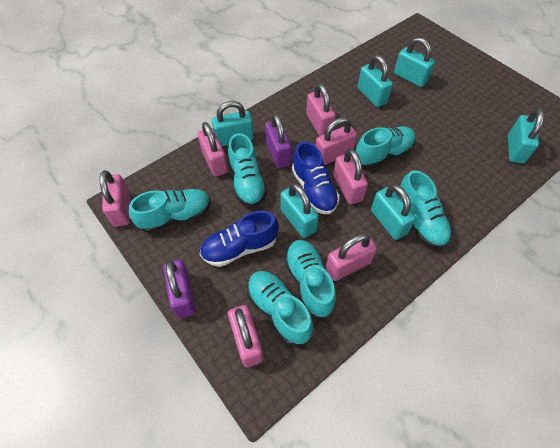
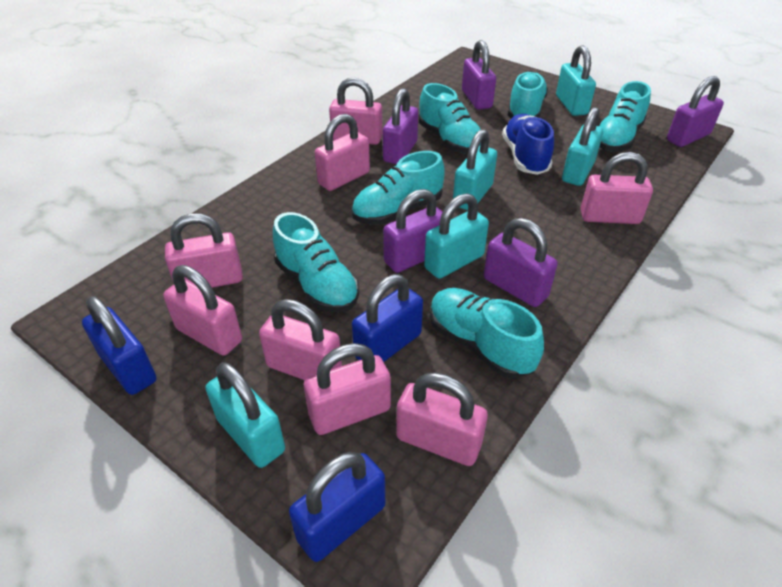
blue padlock: 0 -> 3
blue shoe: 2 -> 1
pink padlock: 7 -> 8
purple padlock: 2 -> 5
turquoise padlock: 6 -> 5

